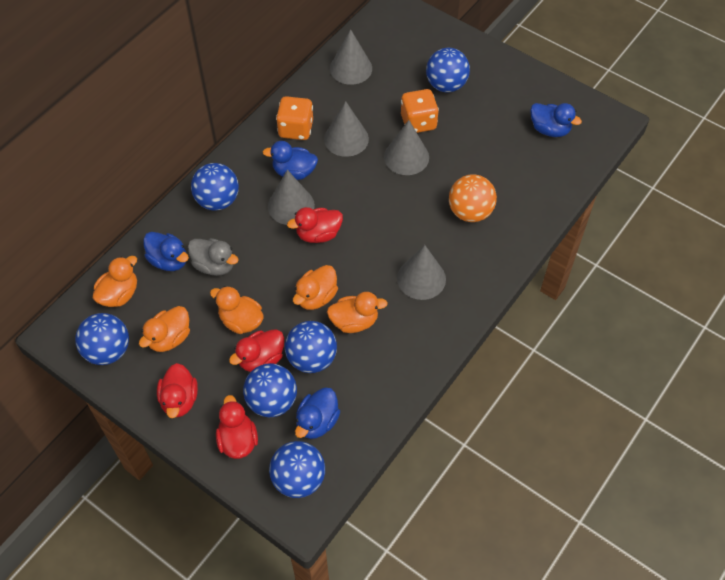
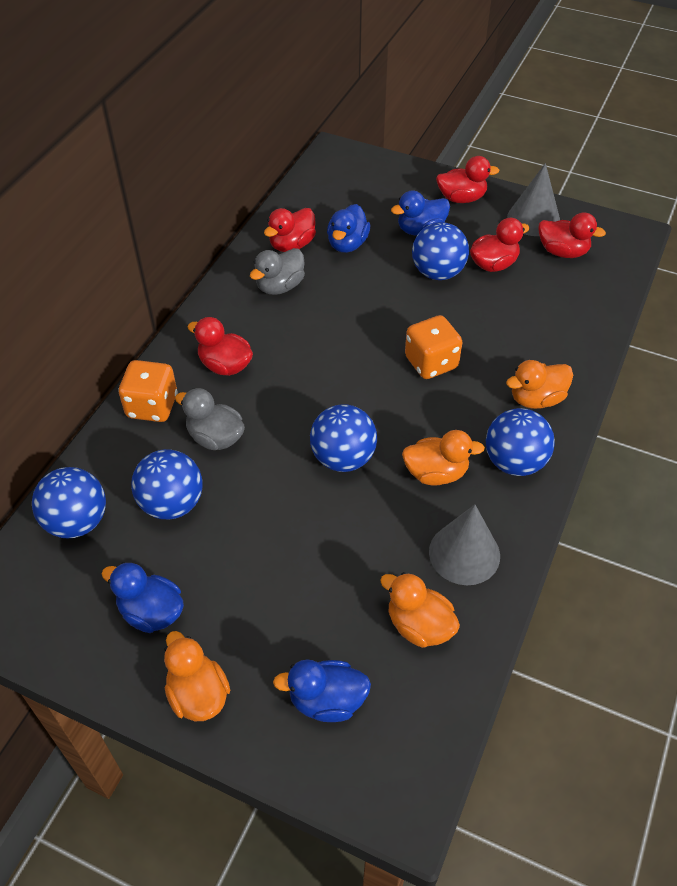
blue ball: 6 -> 5
grey cone: 5 -> 2
grey duck: 1 -> 2
orange ball: 1 -> 0
orange duck: 5 -> 4
red duck: 4 -> 5

